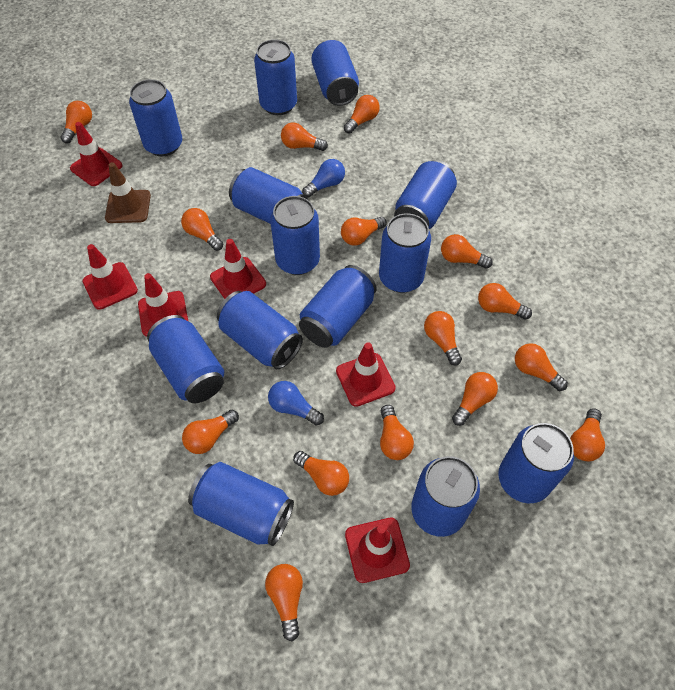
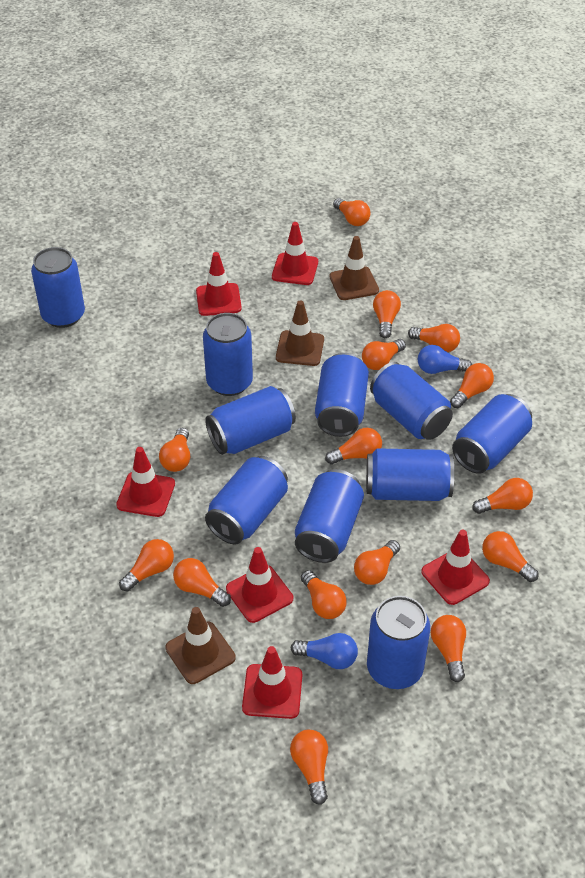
blue can: 13 -> 10
brown traffic cone: 1 -> 3

